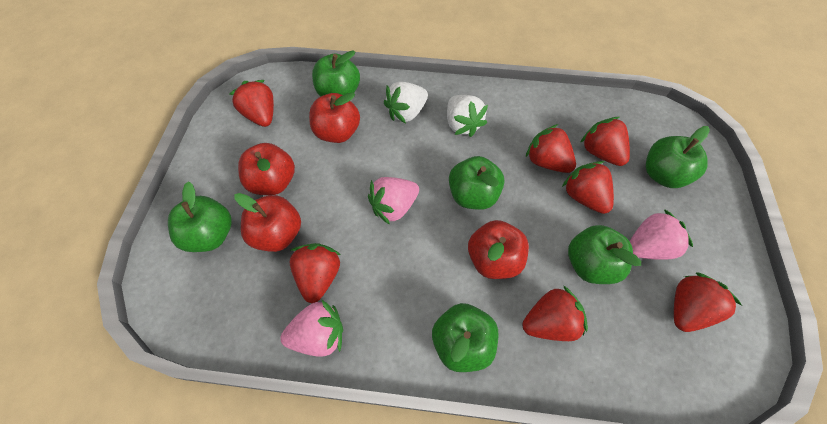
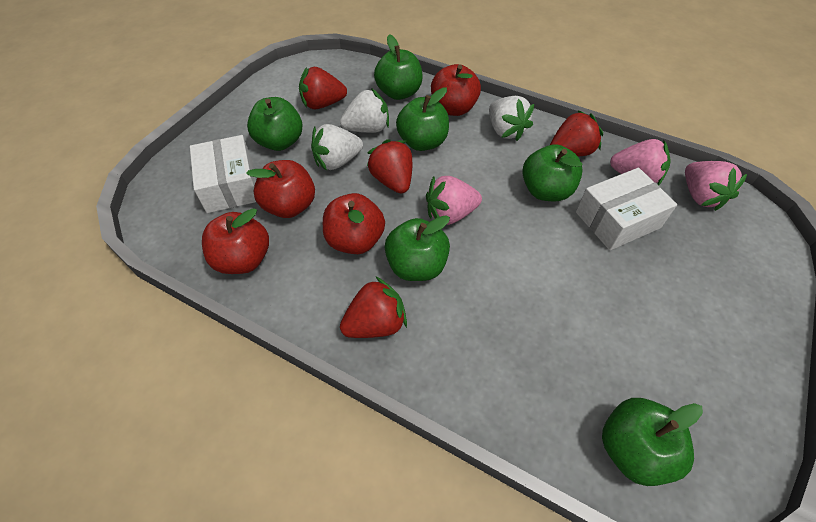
red strawberry: 7 -> 4
white box: 0 -> 2
white strawberry: 2 -> 3

